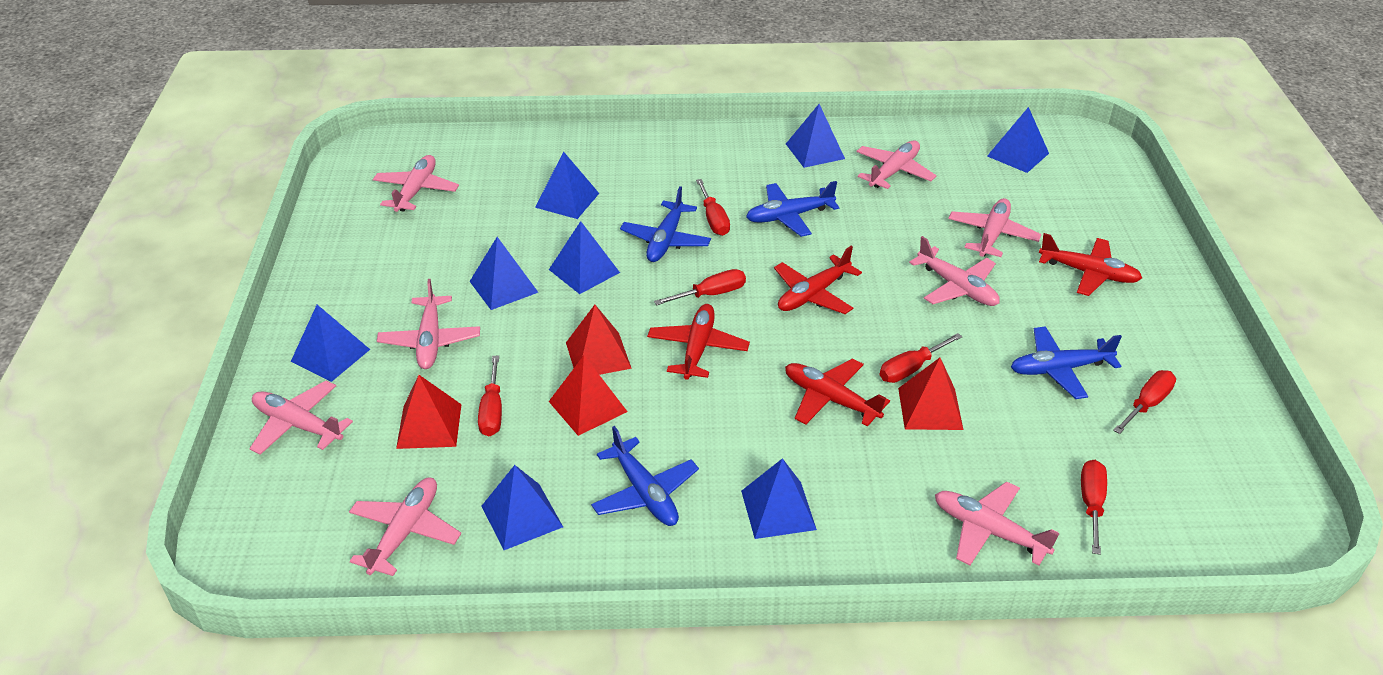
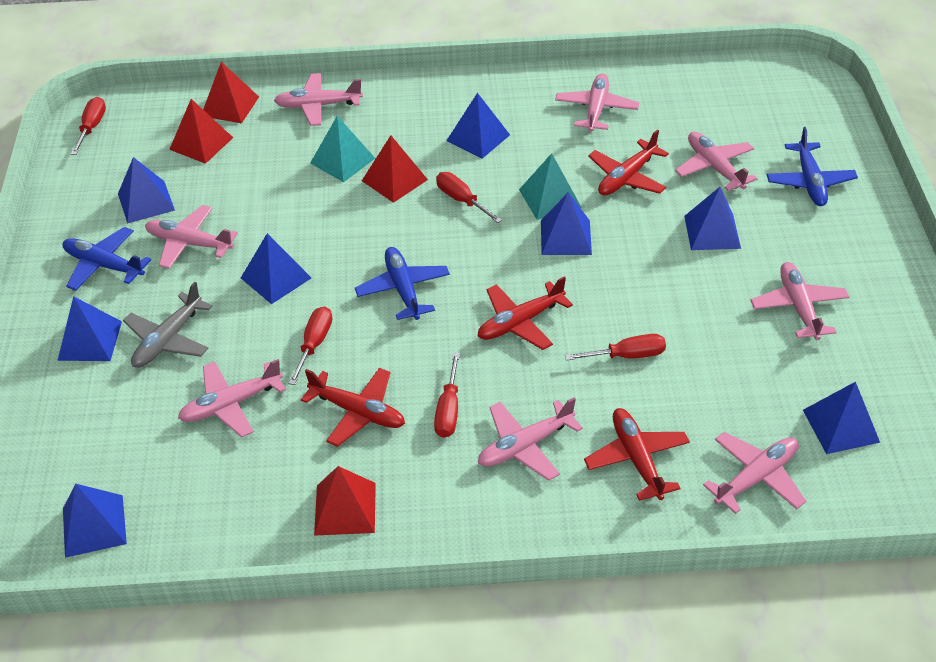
blue plane: 4 -> 3
grey plane: 0 -> 1
red screwdriver: 6 -> 5
turquoise pyramid: 0 -> 2

